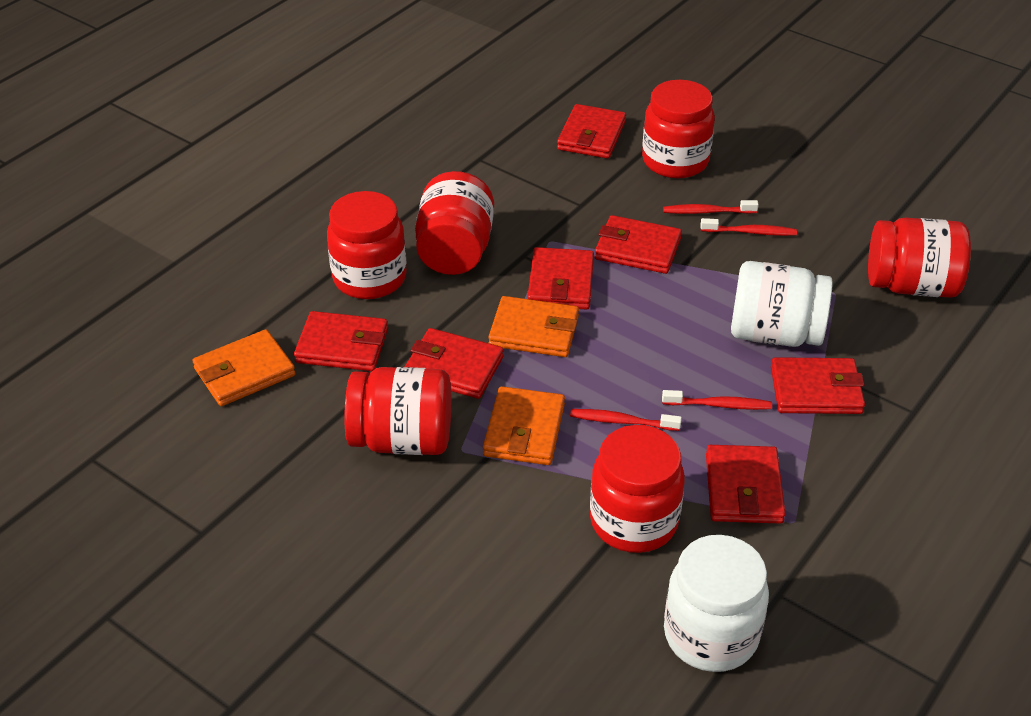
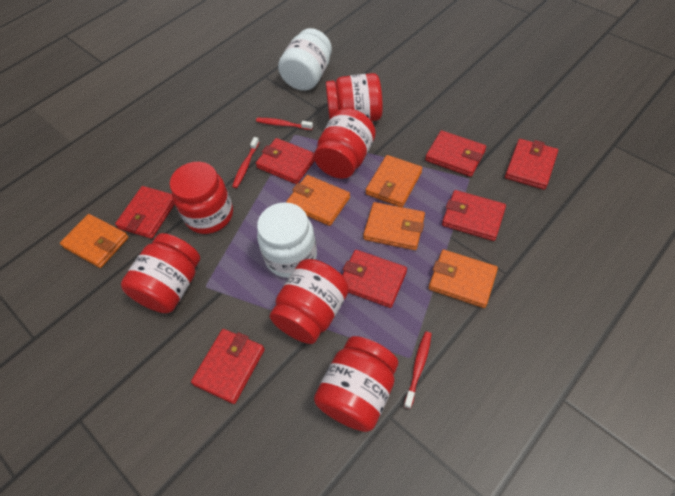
orange wallet: 3 -> 5
red toothbrush: 4 -> 3

